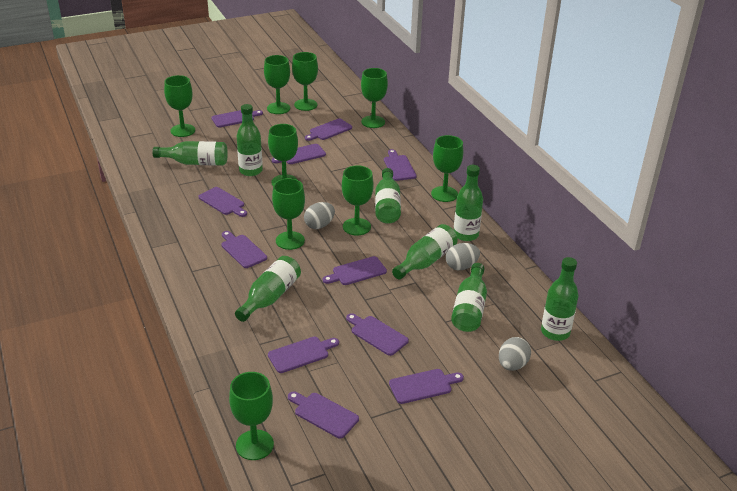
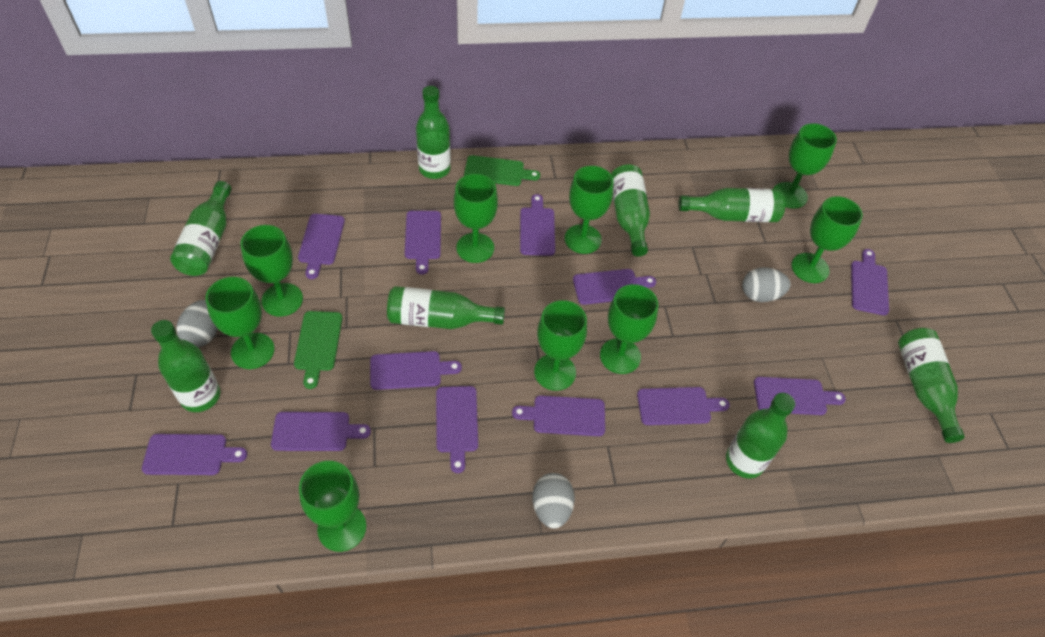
green cutting board: 0 -> 2
purple cutting board: 11 -> 12

